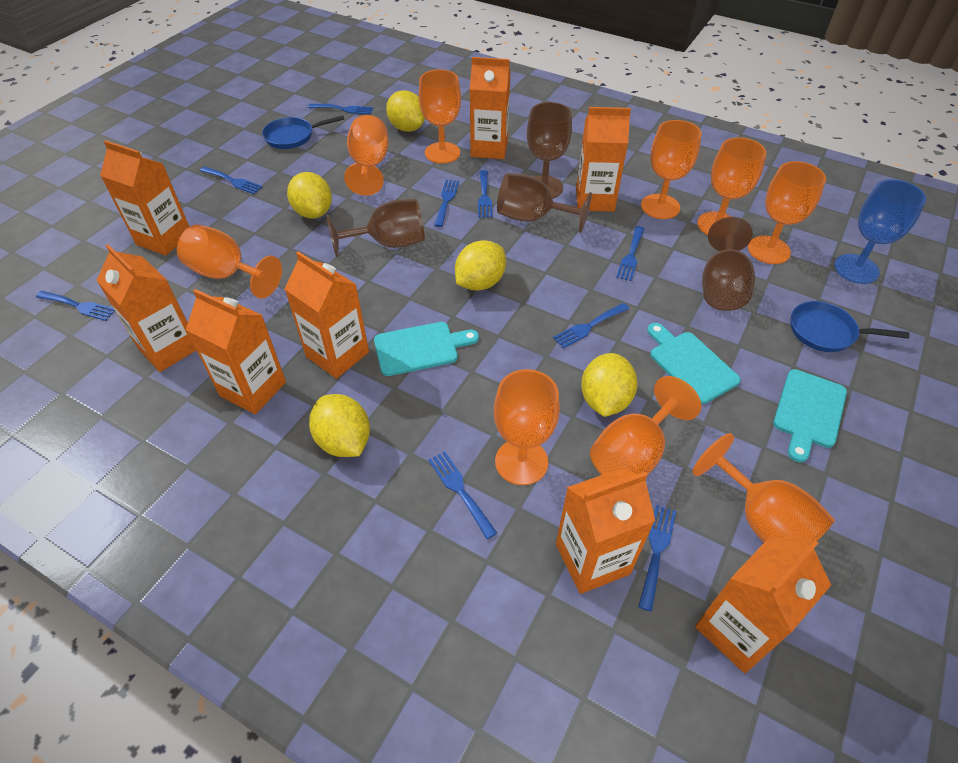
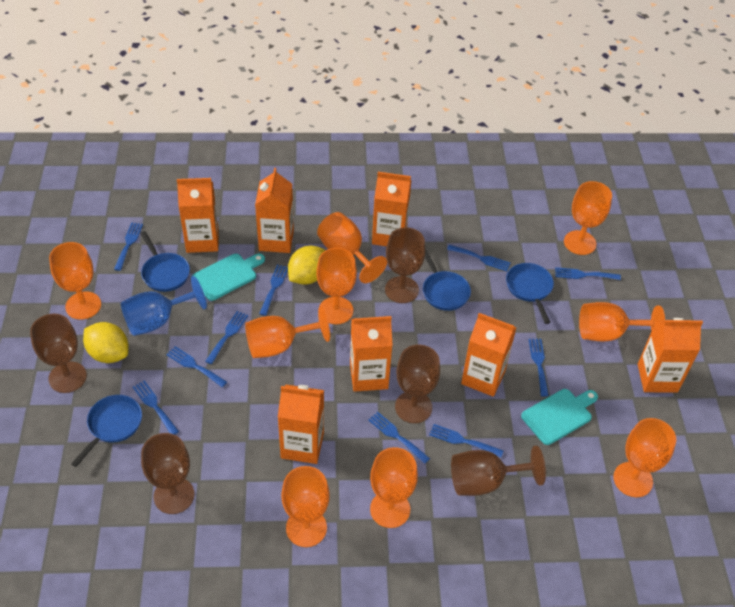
blue fork: 9 -> 10
blue pan: 2 -> 4
brown goblet: 4 -> 5
orange carton: 8 -> 7
turquoise cutting board: 3 -> 2
yellow lemon: 5 -> 2

